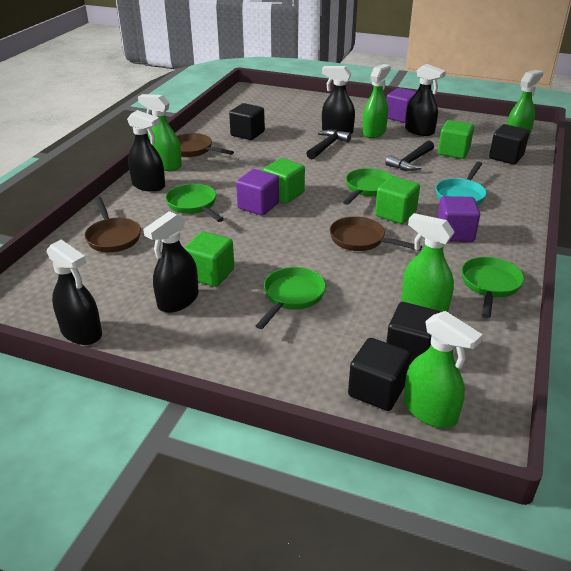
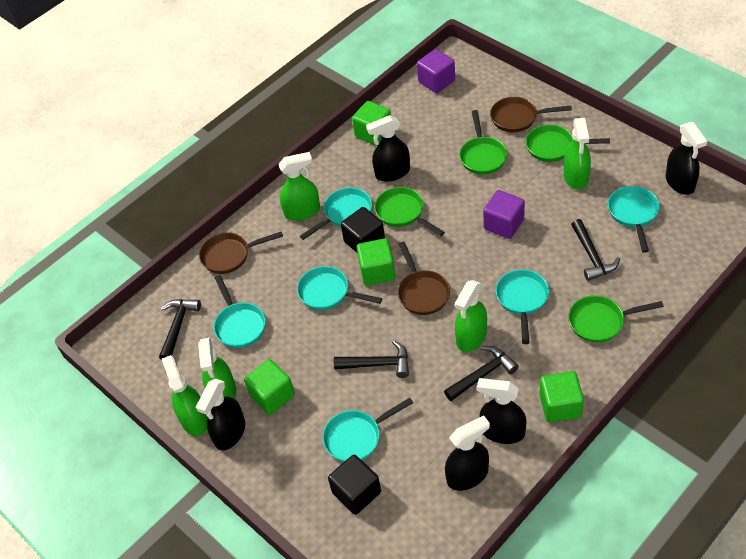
black cube: 4 -> 2
black hammer: 2 -> 4
purple cube: 3 -> 2
turquoise pan: 1 -> 6

